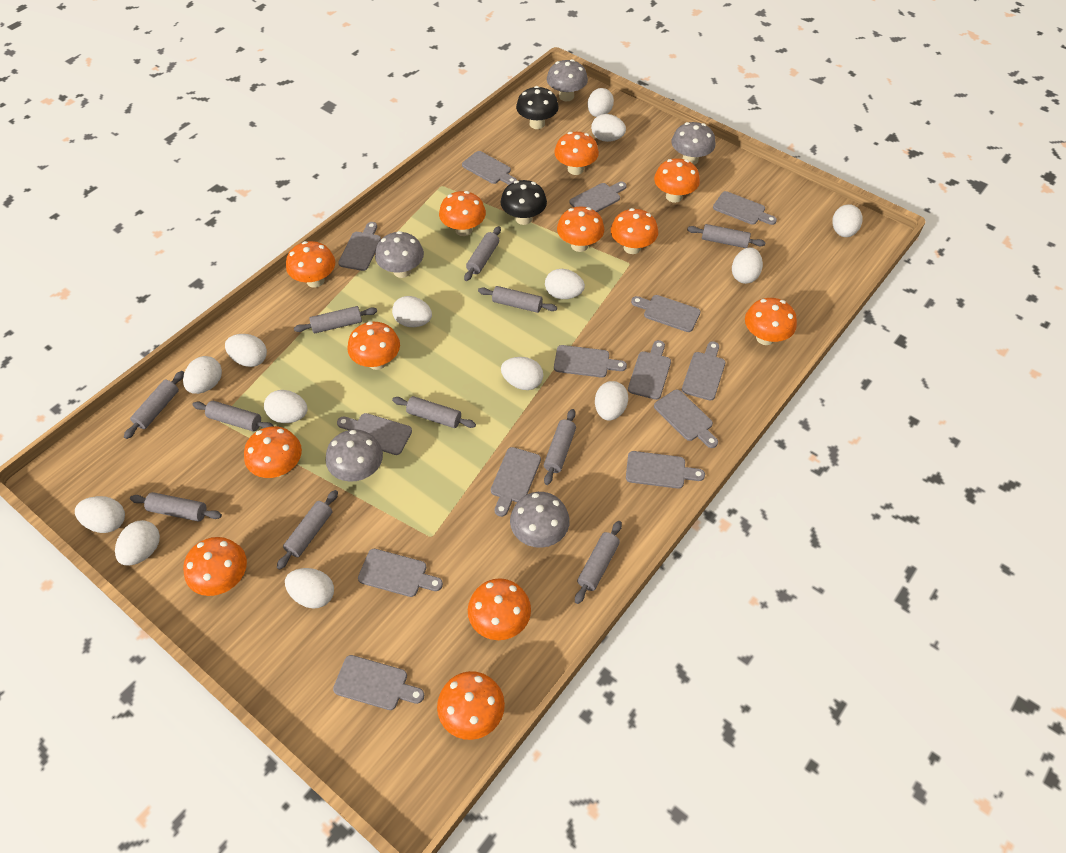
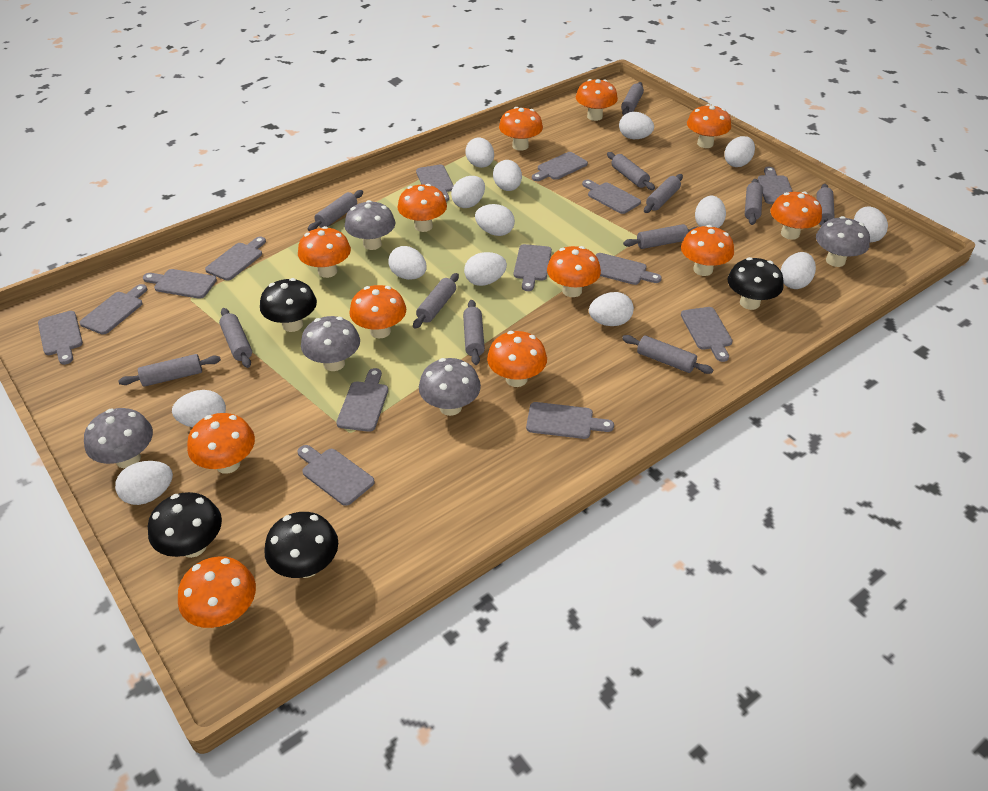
black mushroom: 2 -> 4
grey rolling pin: 11 -> 12

